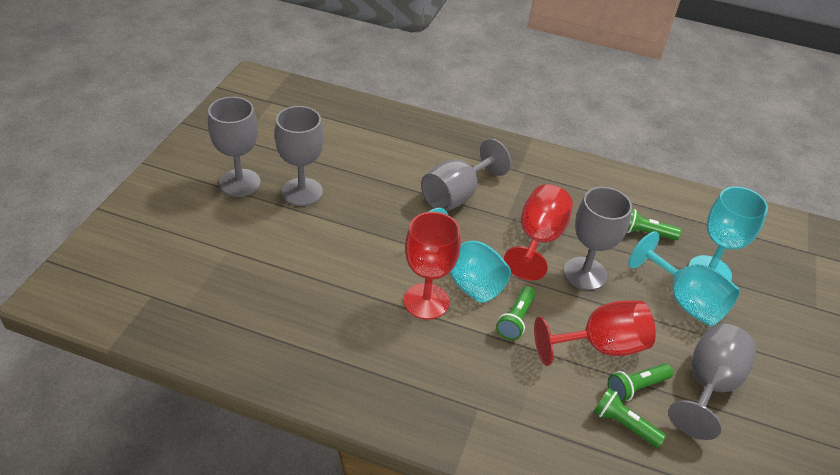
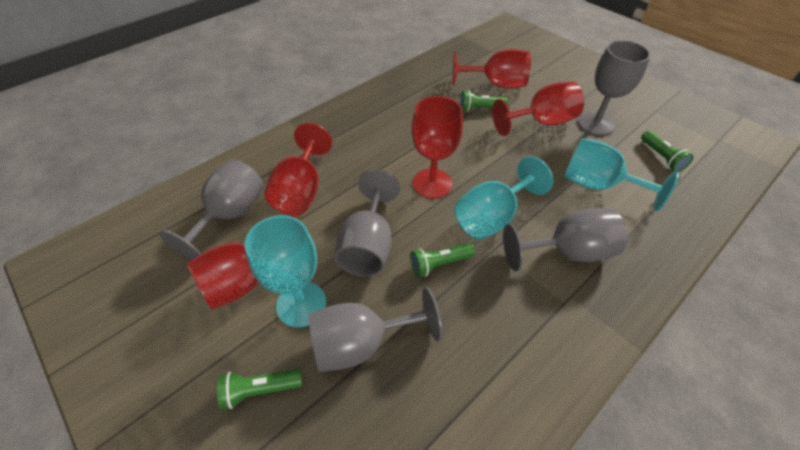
red goblet: 3 -> 5

